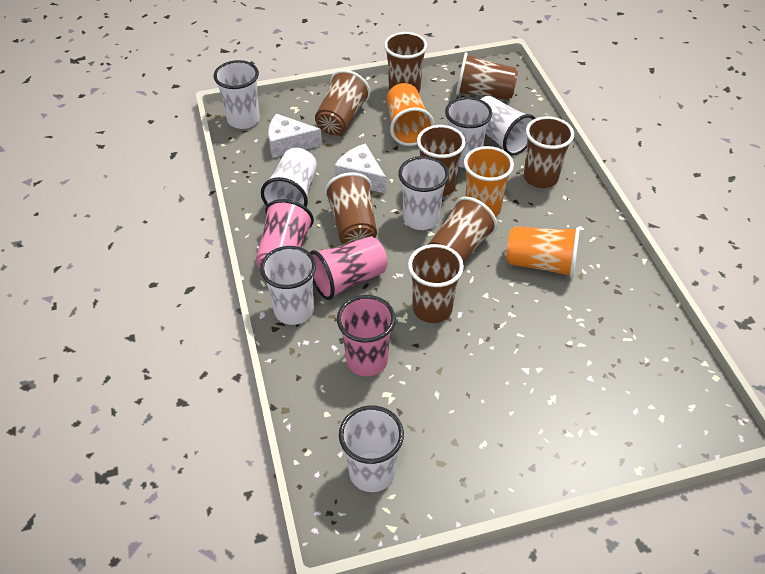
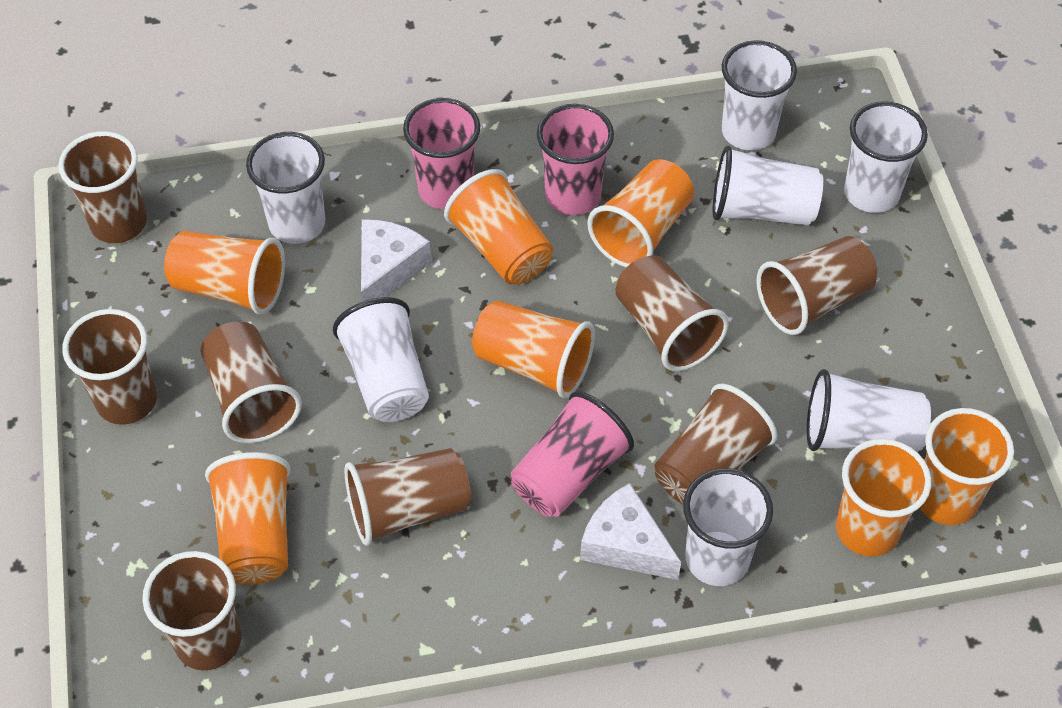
orange cup: 3 -> 7

